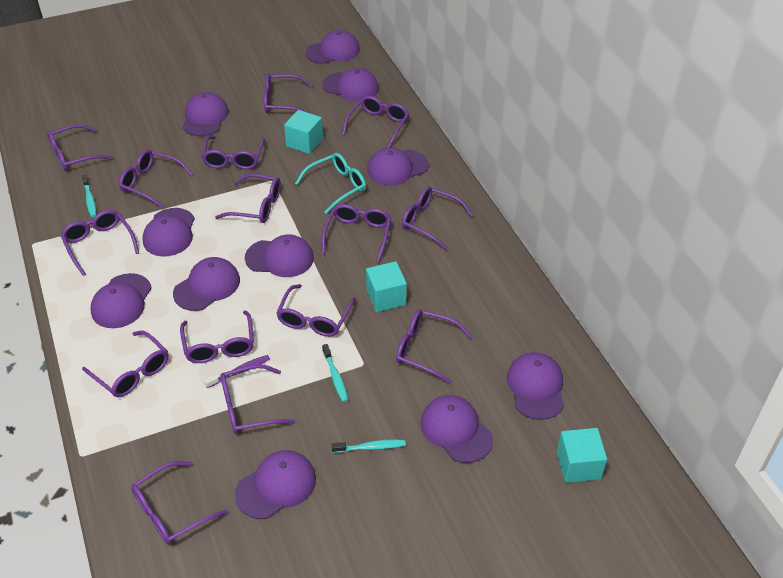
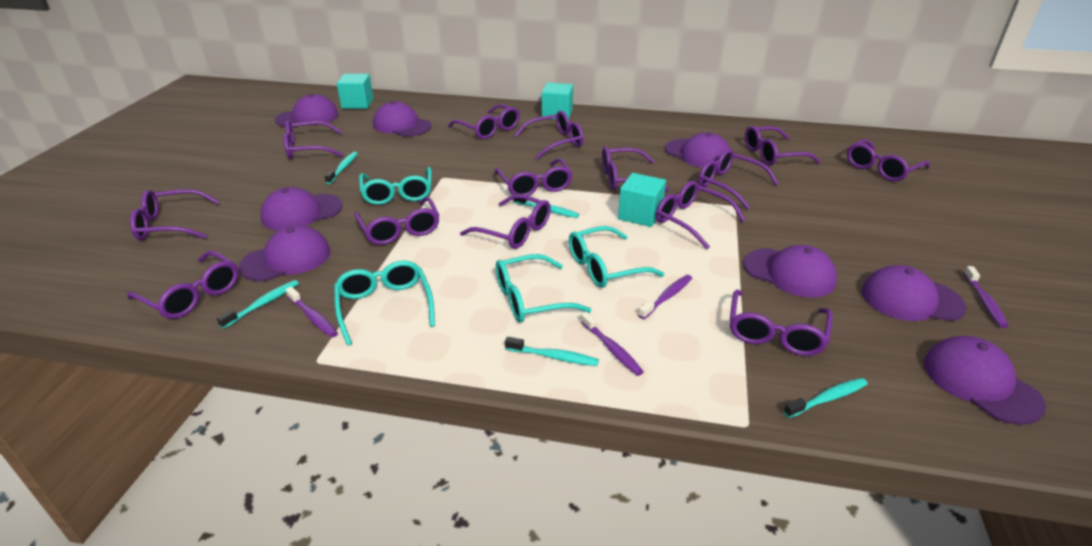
purple cap: 11 -> 8
purple glasses: 15 -> 14
purple toothbrush: 1 -> 4
turquoise glasses: 1 -> 4
turquoise toothbrush: 3 -> 5

